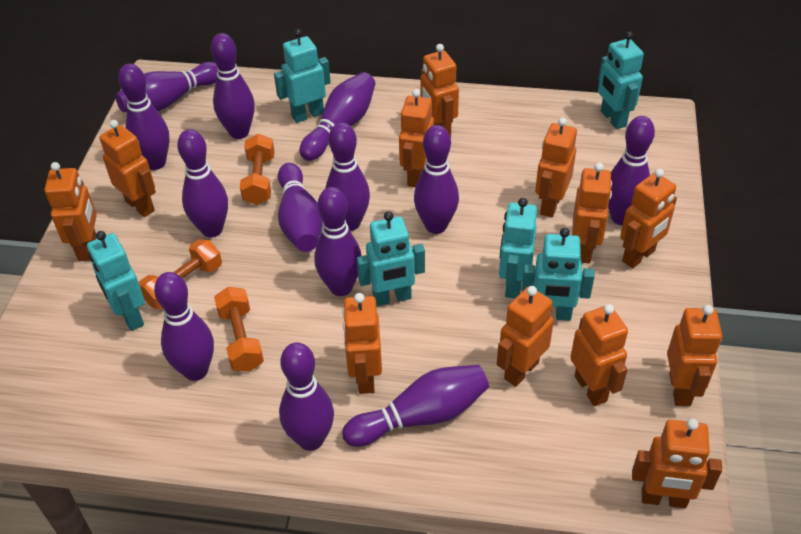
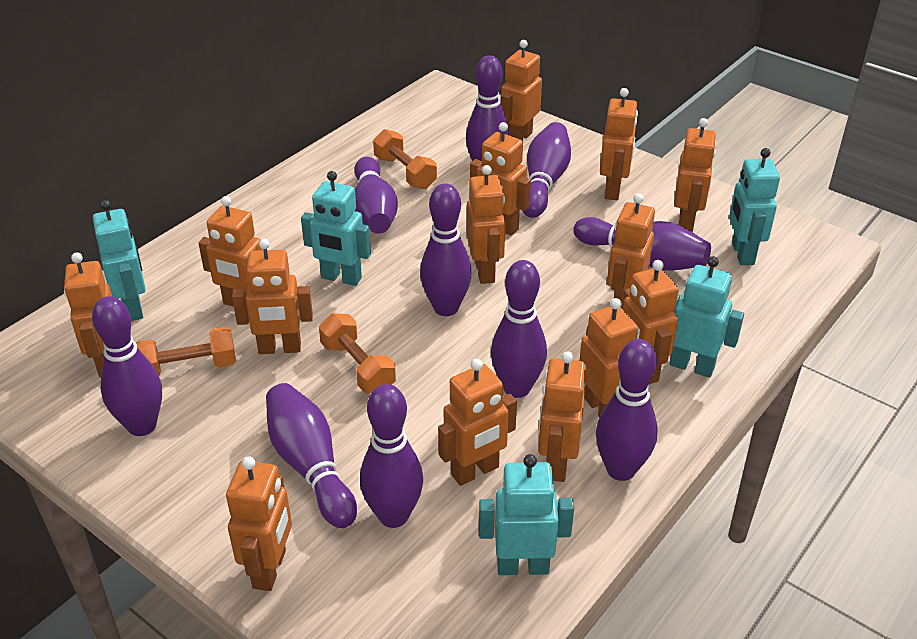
orange robot: 12 -> 14
purple bowling pin: 13 -> 10
turquoise robot: 6 -> 5

